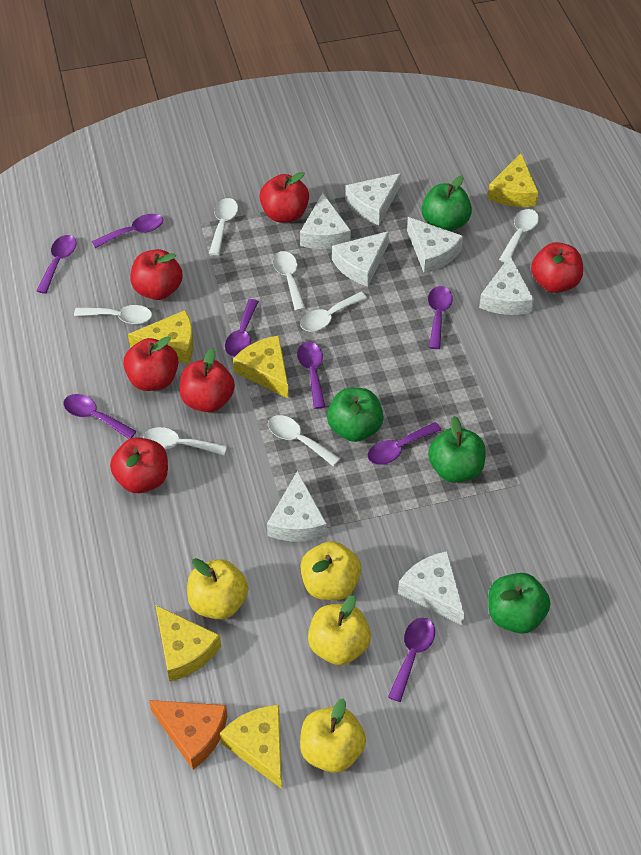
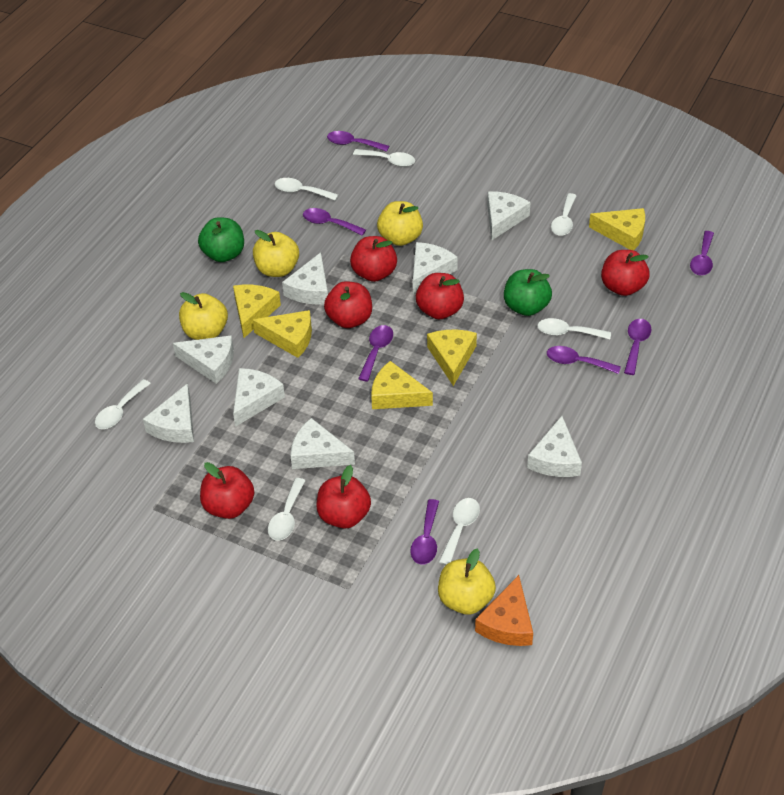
green apple: 4 -> 2
purple spoon: 8 -> 7
white cheese: 7 -> 8

